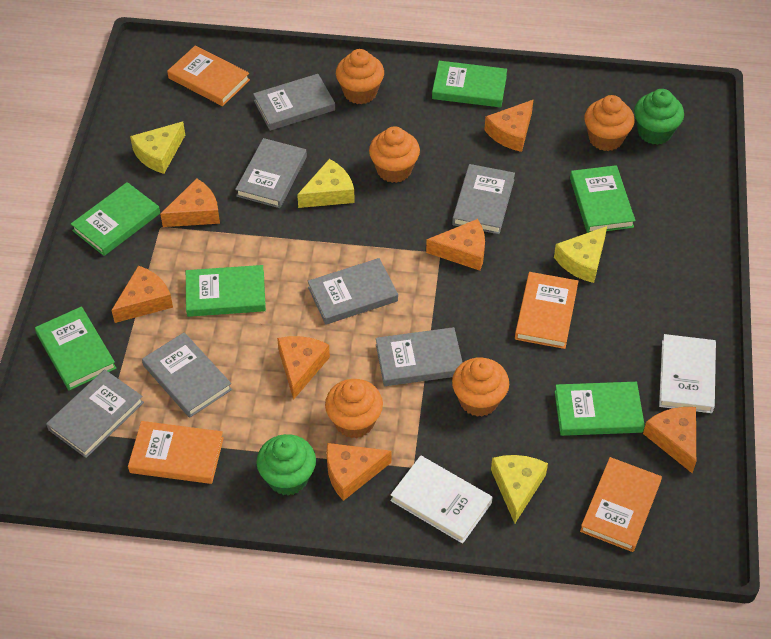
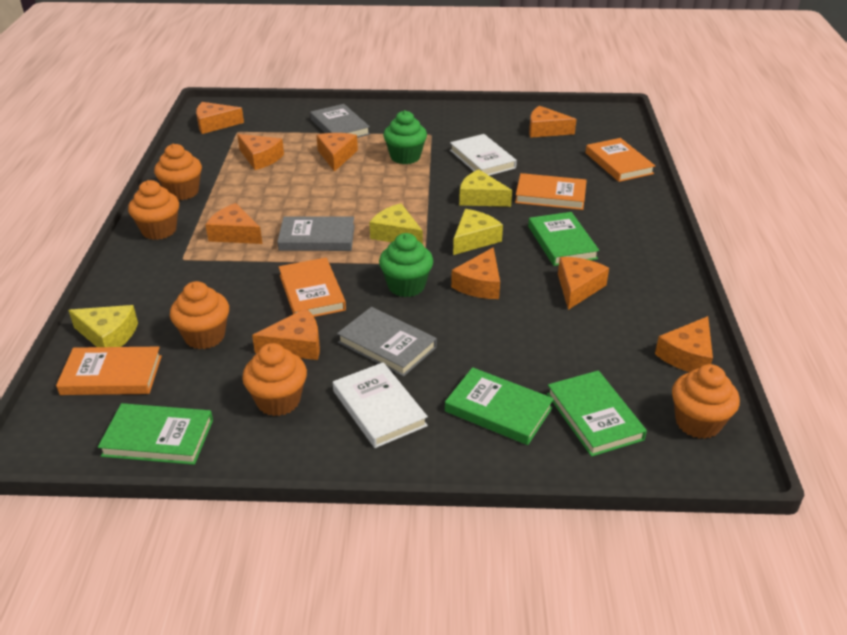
green book: 6 -> 4
grey book: 7 -> 3
orange cheese: 7 -> 9

